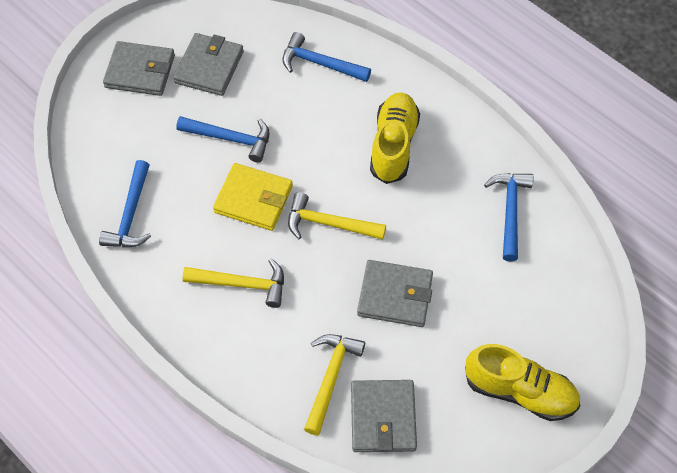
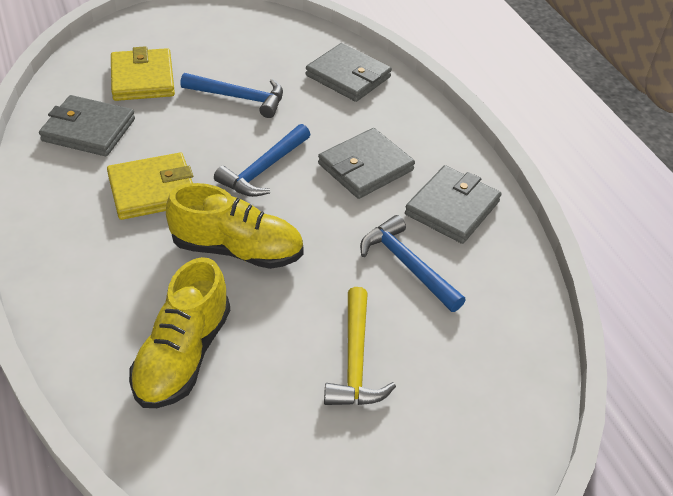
blue hammer: 4 -> 3
yellow hammer: 3 -> 1
yellow wallet: 1 -> 2

